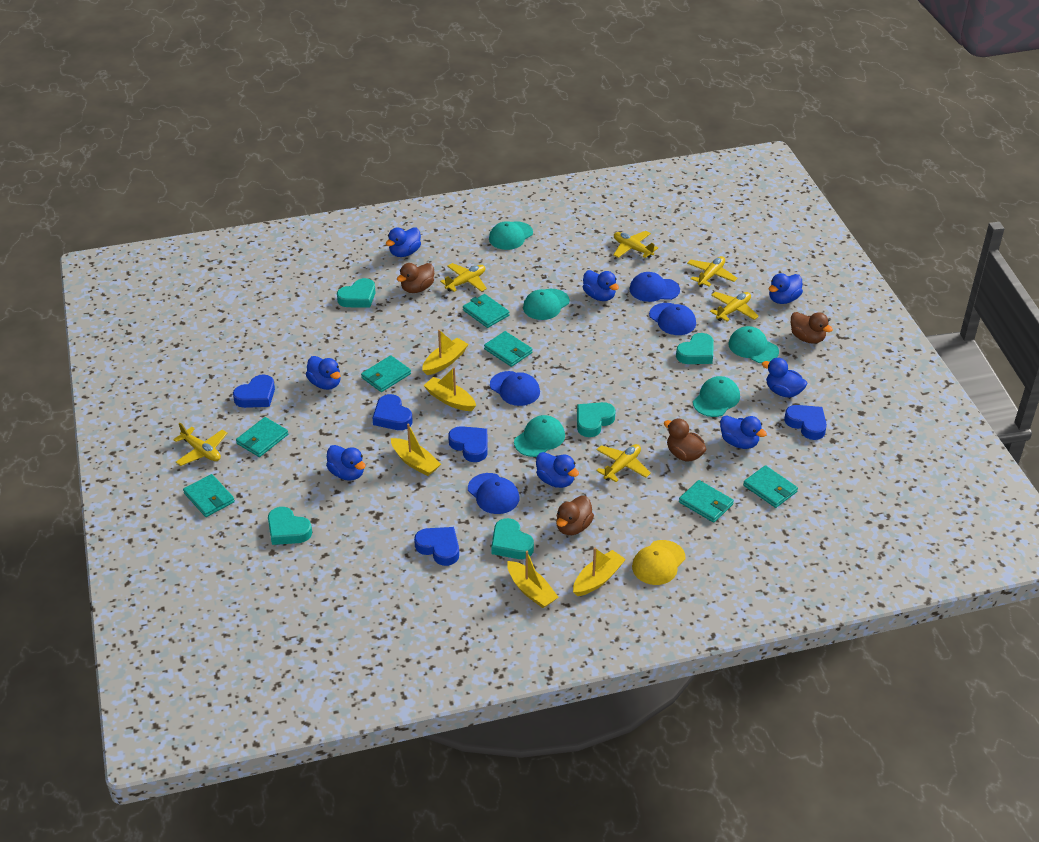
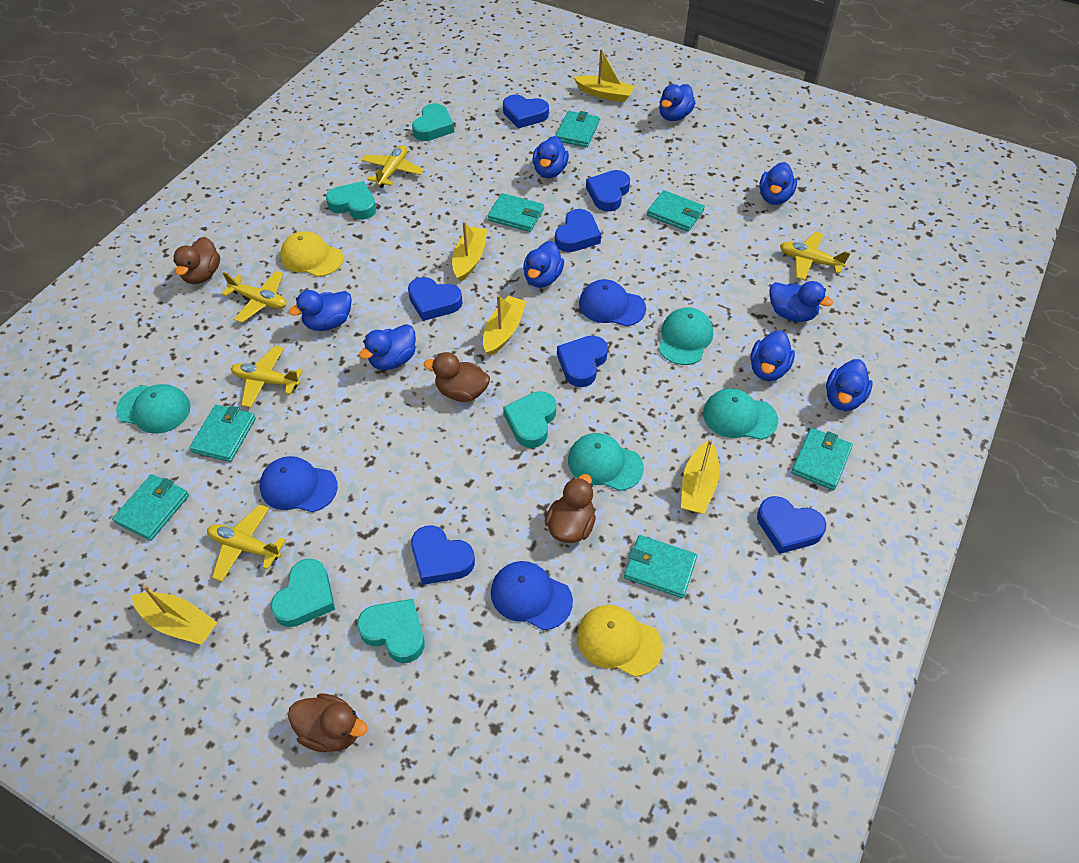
blue cap: 4 -> 3
blue duck: 8 -> 9
blue heart: 5 -> 7
turquoise cap: 5 -> 4
yellow cap: 1 -> 2
yellow plane: 6 -> 5

